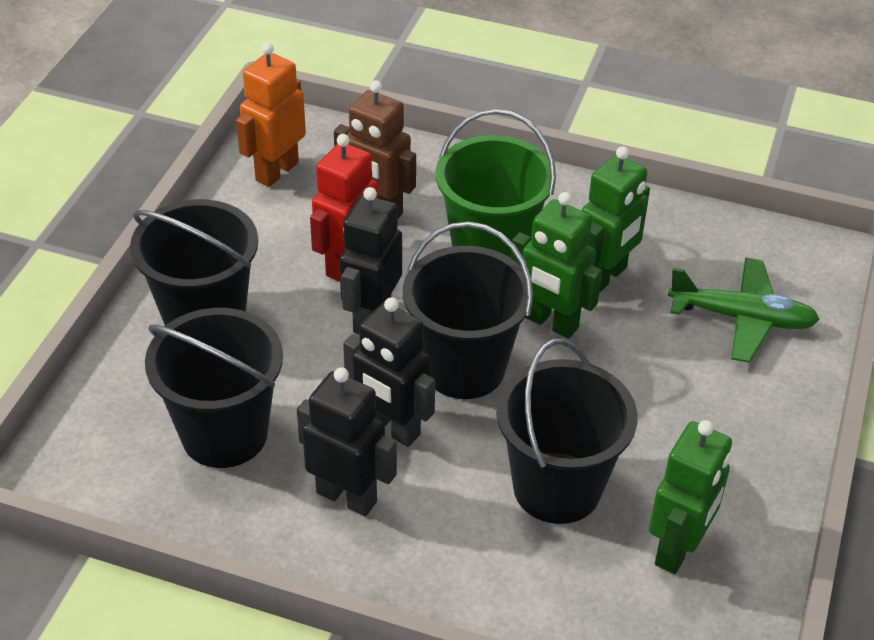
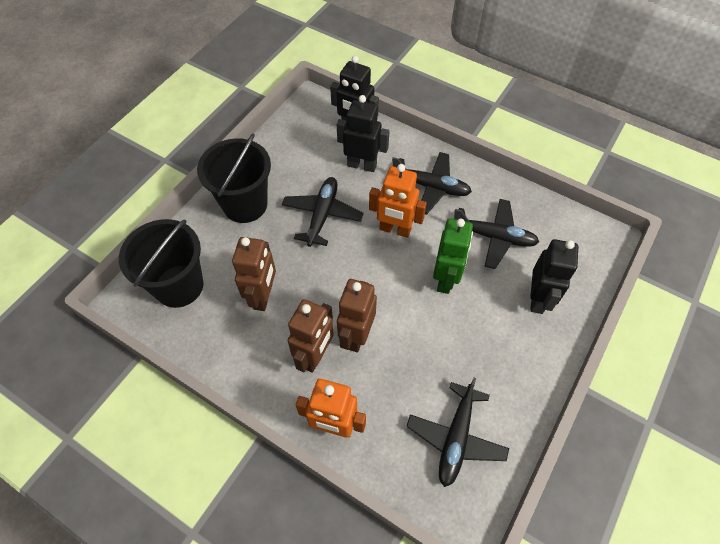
black bucket: 4 -> 2
black plane: 0 -> 4
brown robot: 1 -> 3
green bucket: 1 -> 0
green plane: 1 -> 0
green robot: 3 -> 1
orange robot: 1 -> 2
red robot: 1 -> 0

